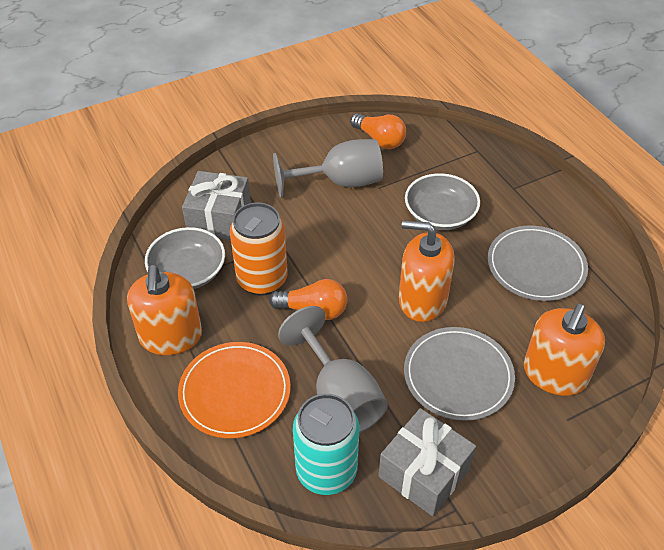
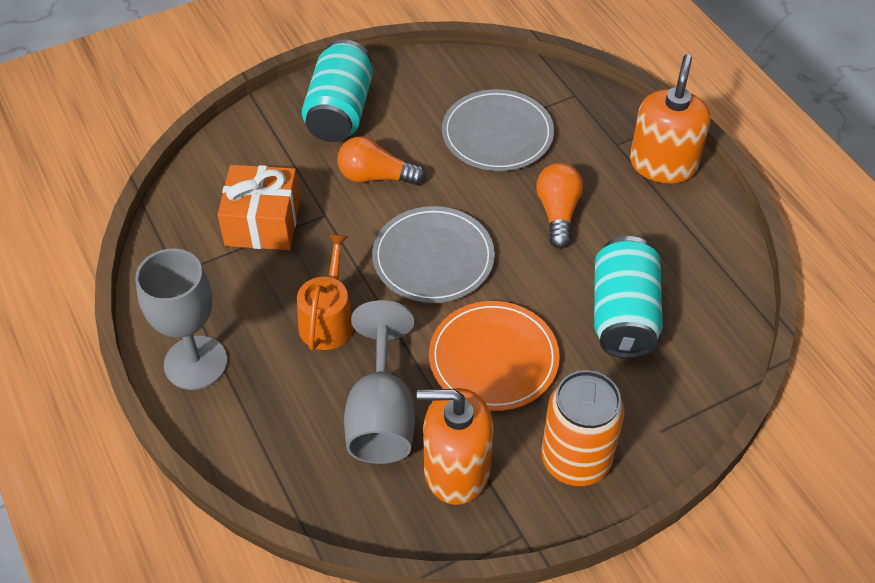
grey bowl: 2 -> 0
grey gift: 2 -> 0
orange gift: 0 -> 1
orange soap dispenser: 3 -> 2
orange watering can: 0 -> 1
turquoise can: 1 -> 2

